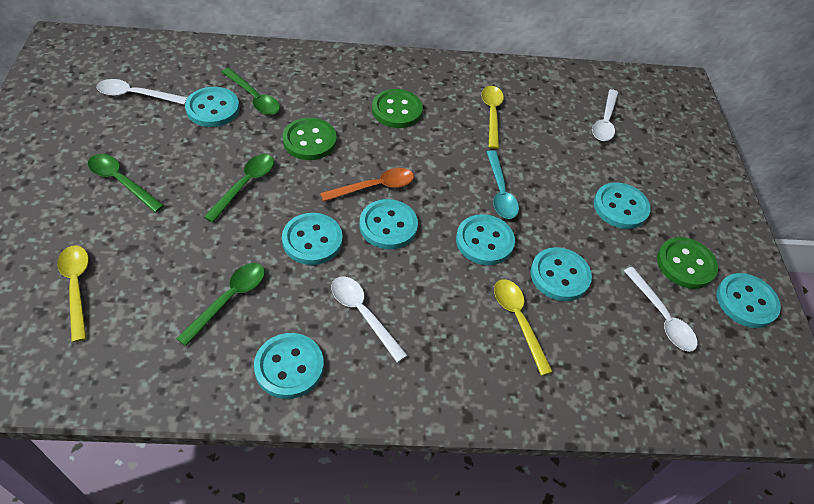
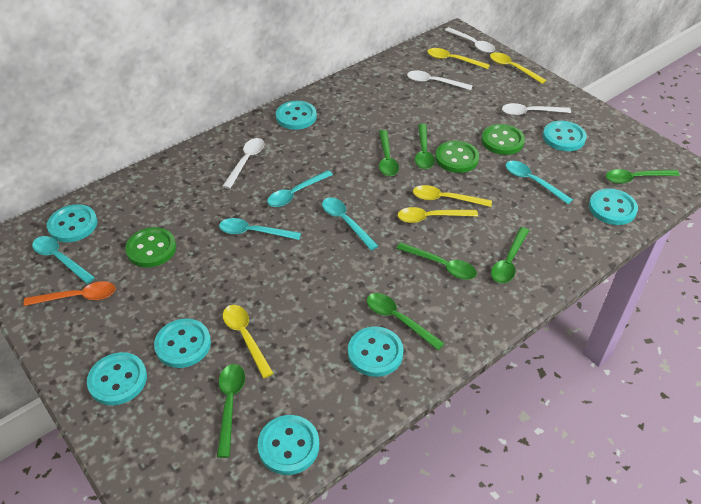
green spoon: 4 -> 7
turquoise spoon: 1 -> 5
yellow spoon: 3 -> 5

